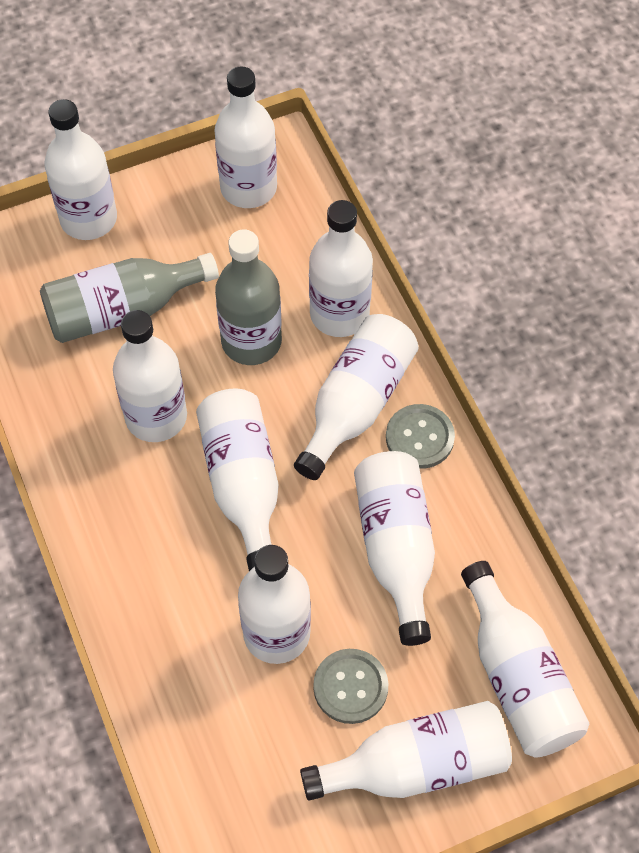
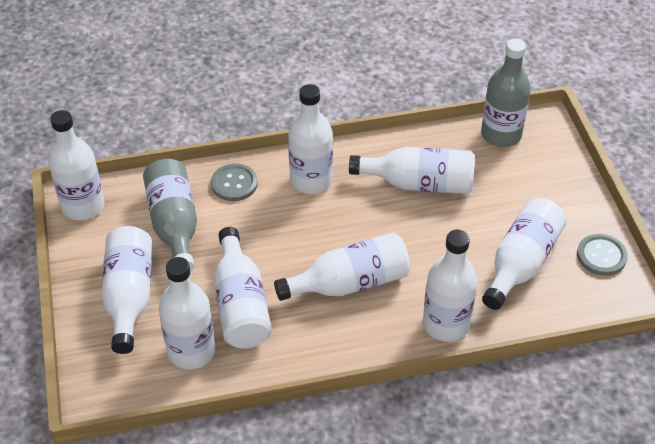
white bottle: 10 -> 9

